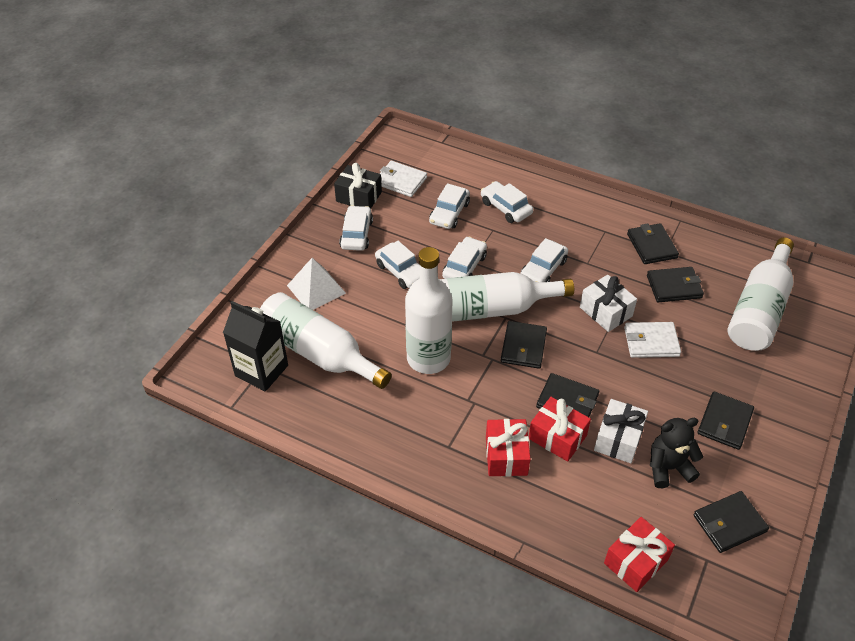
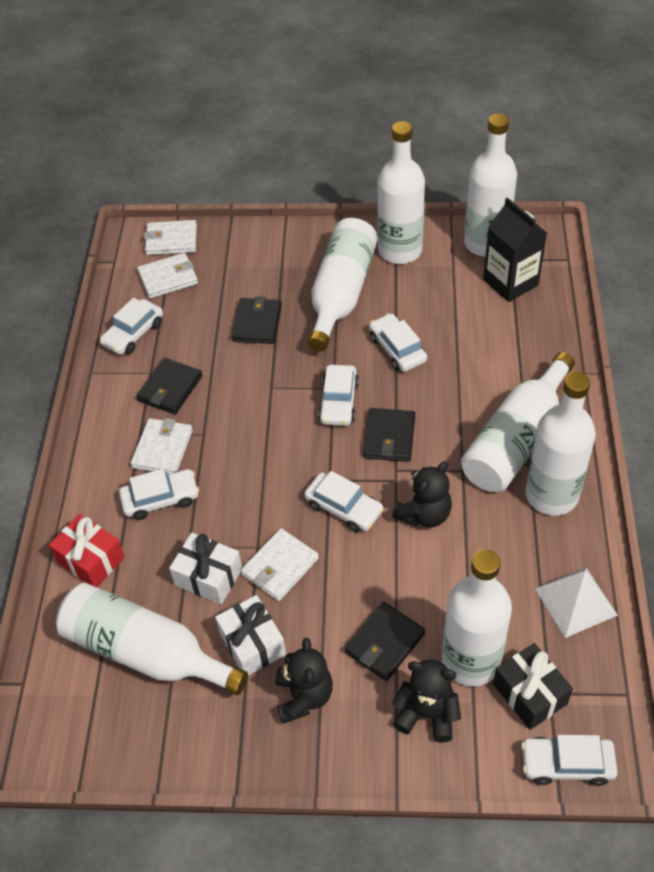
black teddy bear: 1 -> 3
black wallet: 6 -> 4
red gift: 3 -> 1
white bottle: 4 -> 7
white wallet: 2 -> 4

